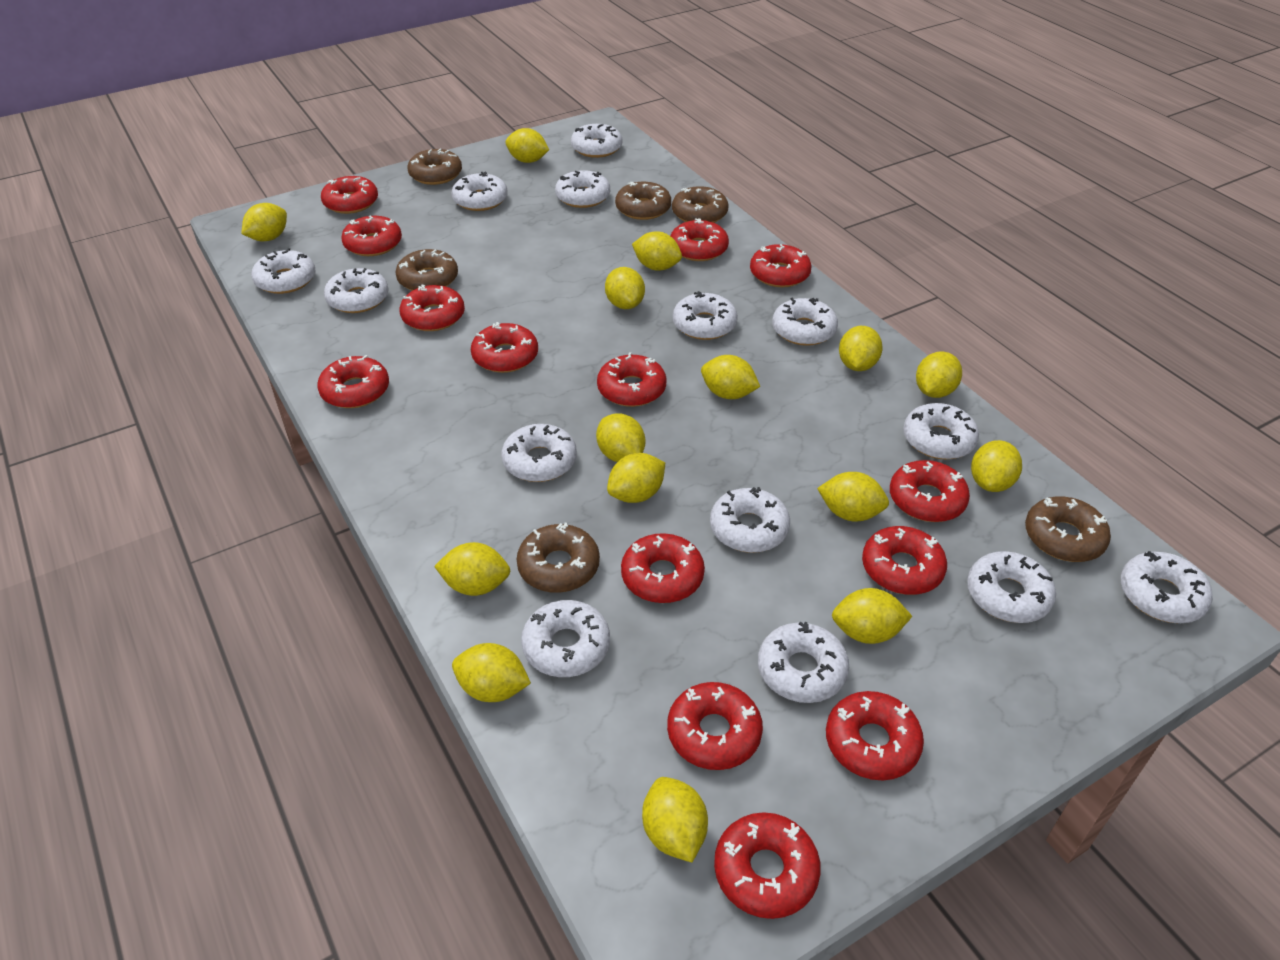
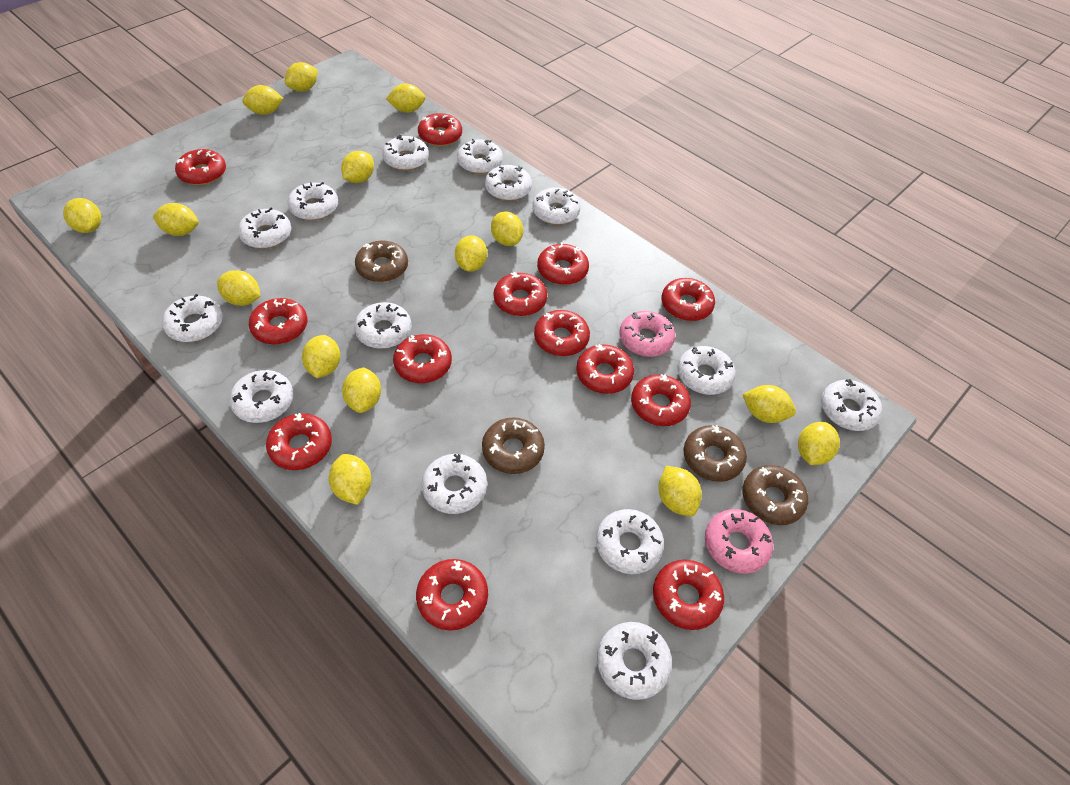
brown donut: 6 -> 4
pink donut: 0 -> 2
red donut: 14 -> 13

